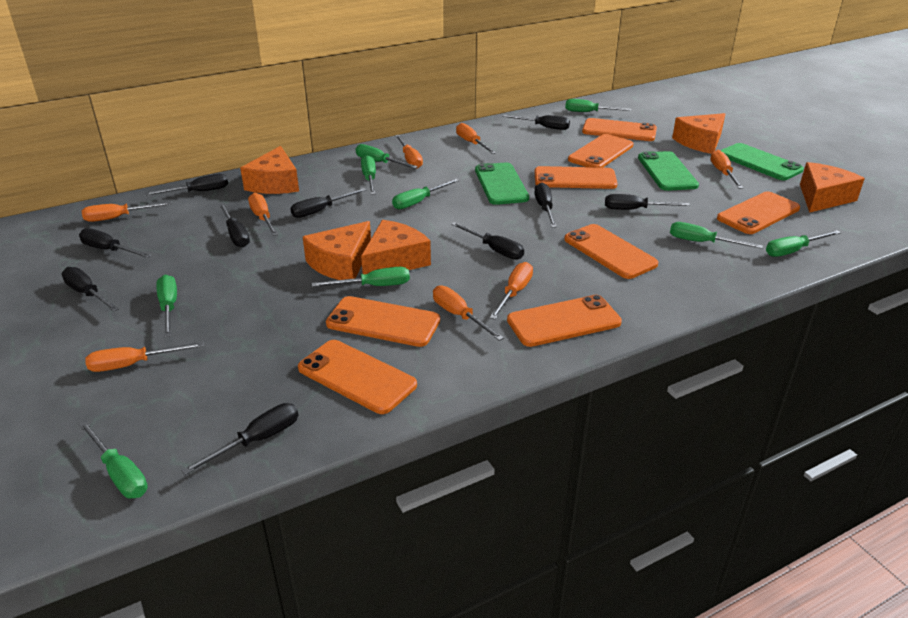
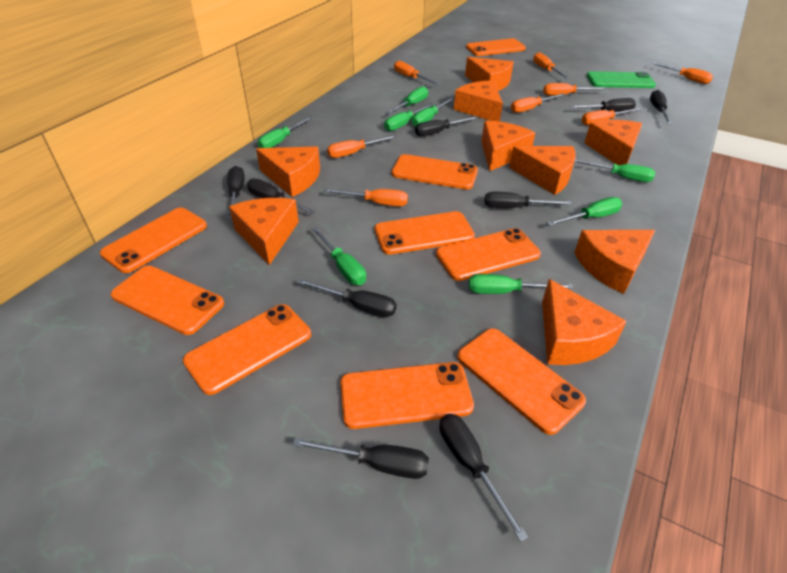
black screwdriver: 10 -> 9
green phone: 3 -> 1
green screwdriver: 9 -> 8
orange cheese: 5 -> 9
orange phone: 8 -> 9

